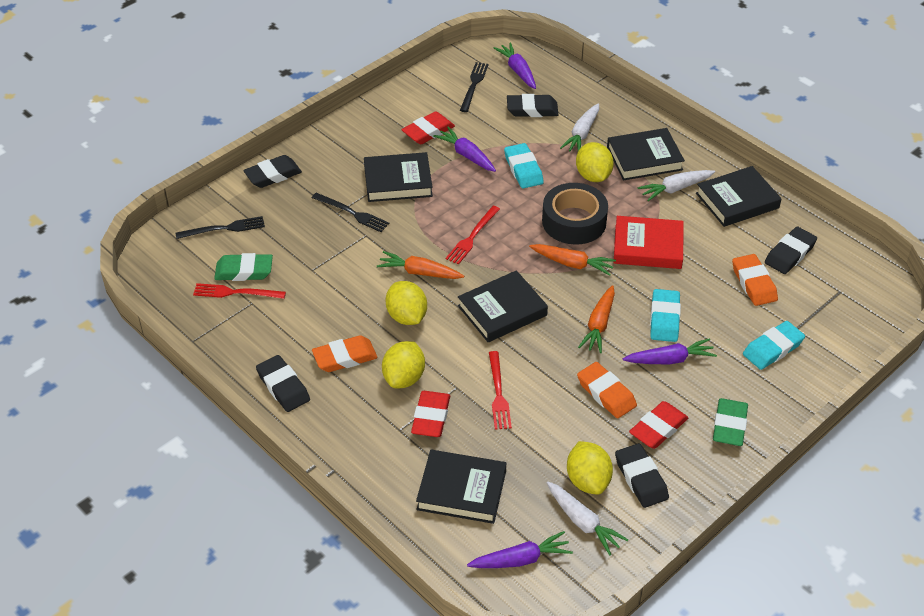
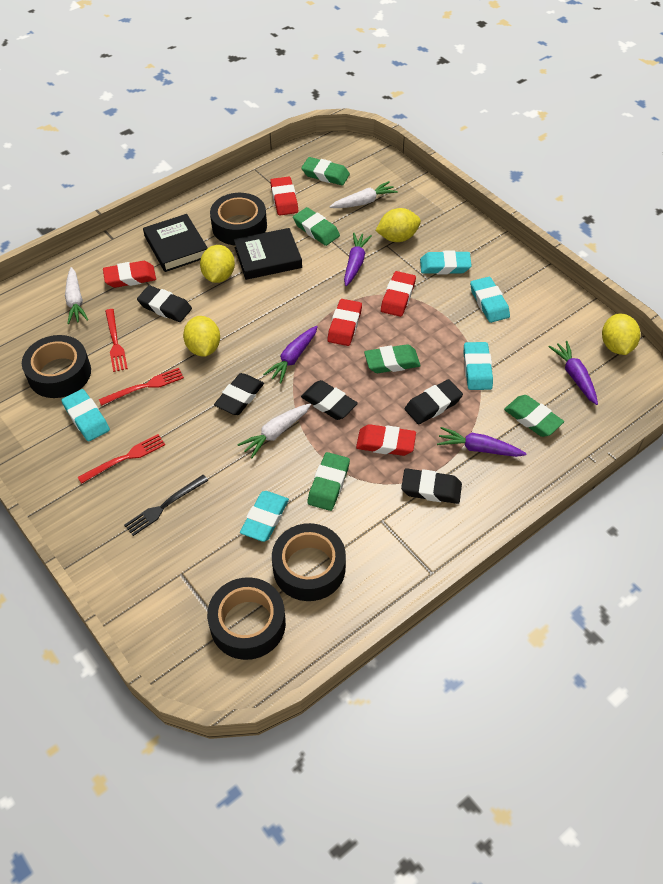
black book: 5 -> 2
black fork: 3 -> 1
black tape: 1 -> 4
green eraser: 2 -> 5
orange carrot: 3 -> 0
orange eraser: 3 -> 0
red book: 1 -> 0
red eraser: 3 -> 5
turquoise eraser: 3 -> 5

